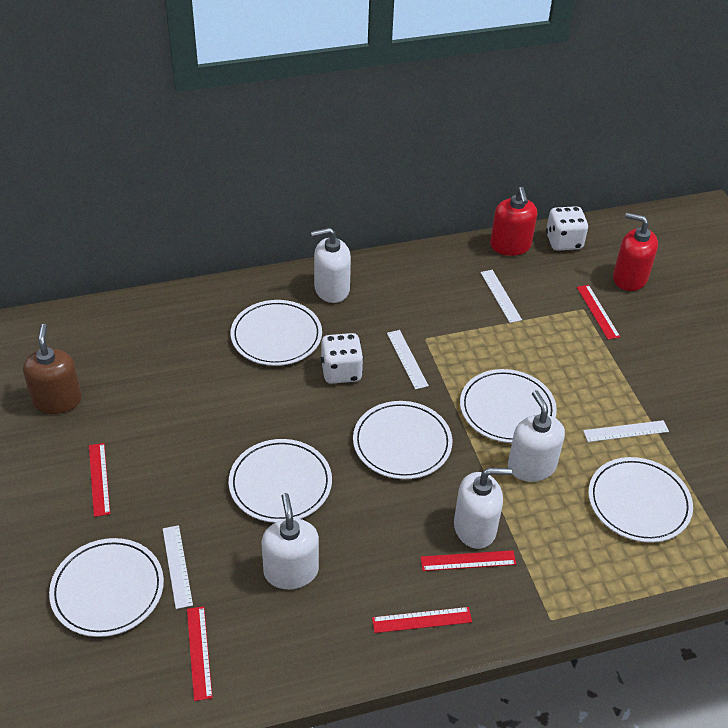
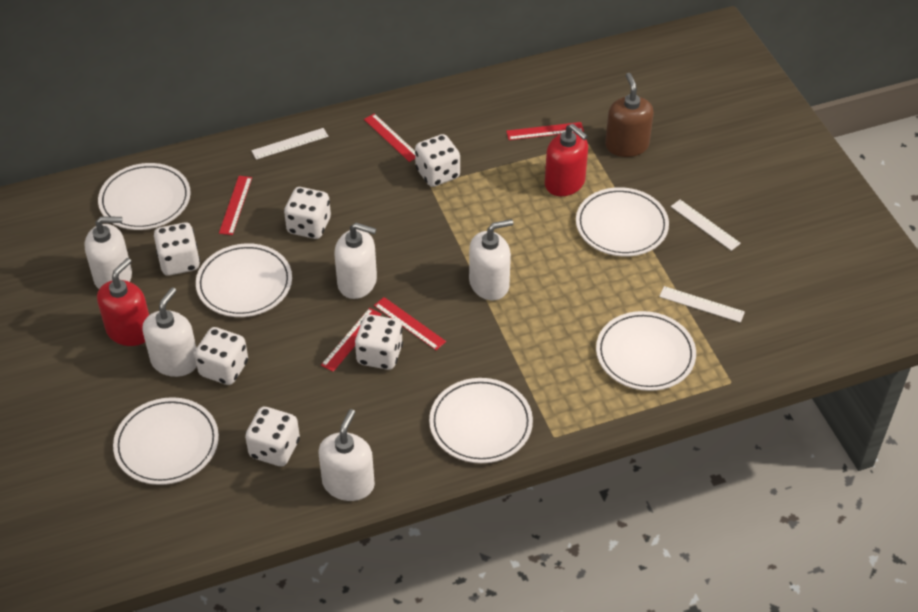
white dice: 2 -> 6
white ruler: 4 -> 3
white soap dispenser: 4 -> 5

